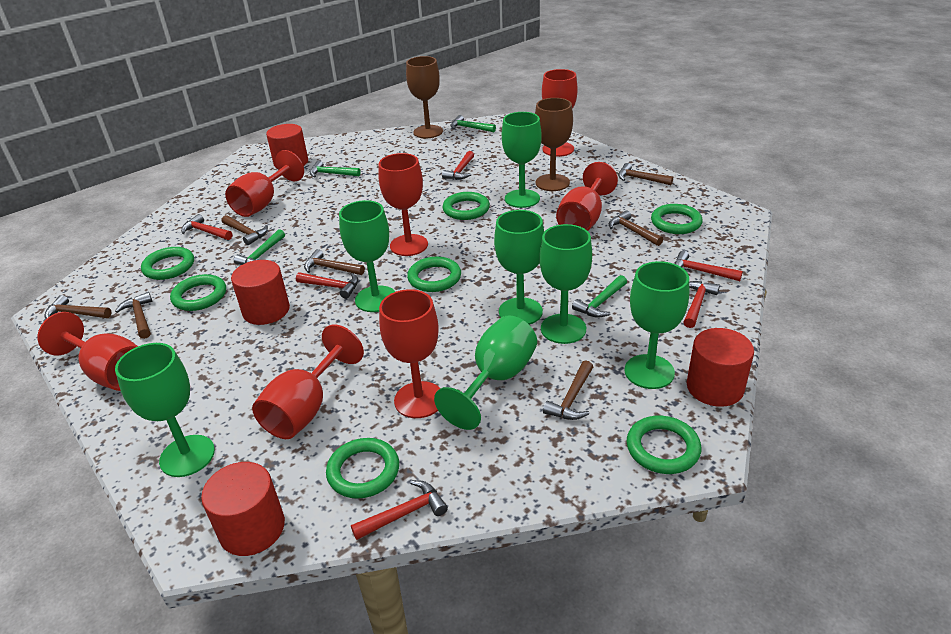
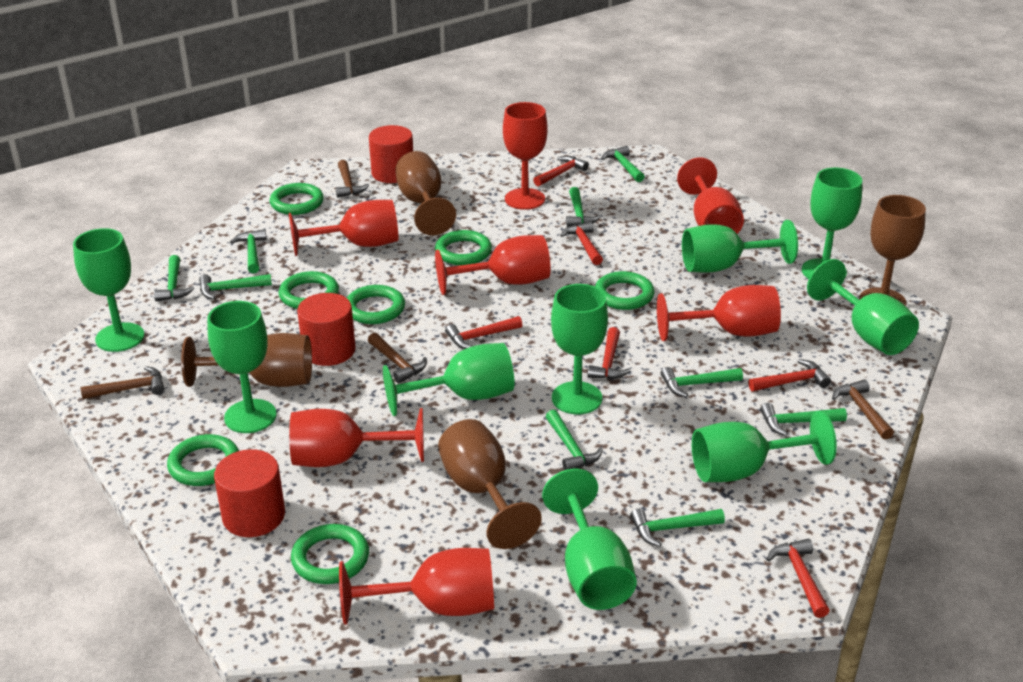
brown goblet: 2 -> 4
brown hammer: 7 -> 4
green goblet: 7 -> 9
green hammer: 4 -> 9
red cylinder: 4 -> 3

